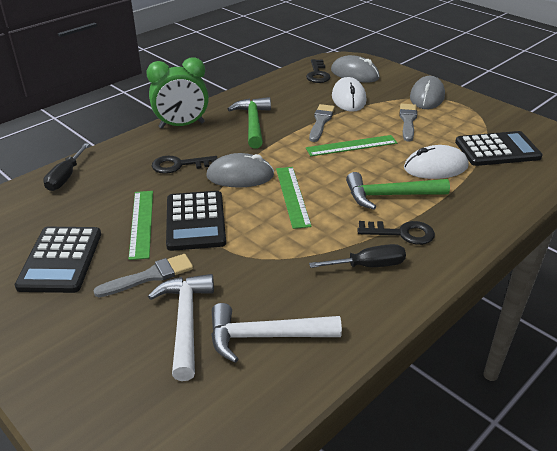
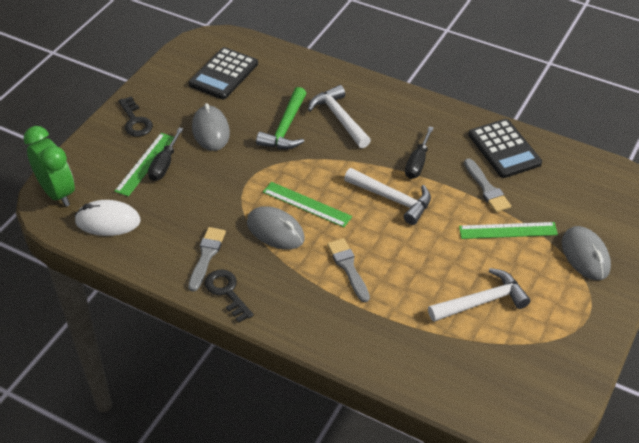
black calculator: 3 -> 2
black key: 3 -> 2
green hammer: 2 -> 1
white hammer: 2 -> 3
white mouse: 2 -> 1

